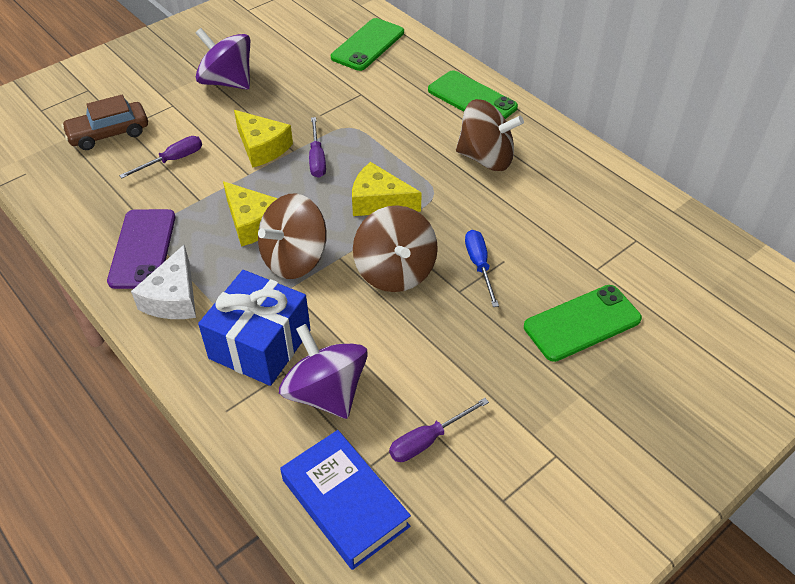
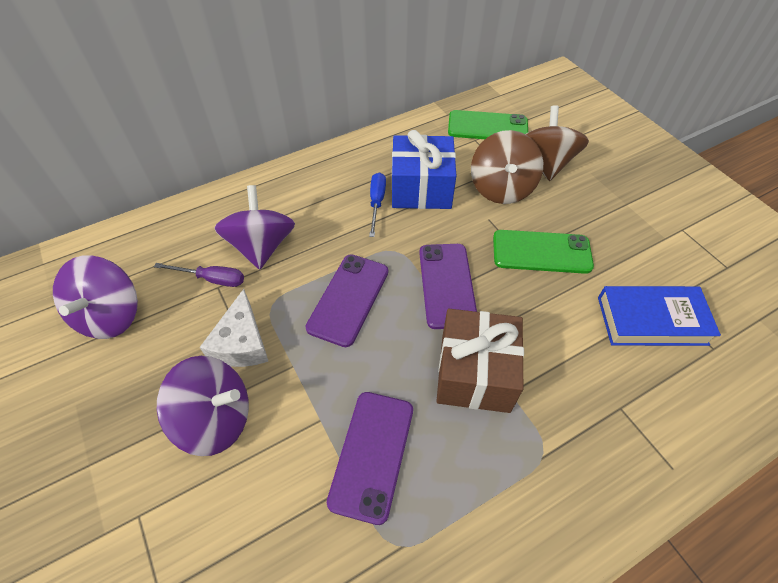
brown car: 1 -> 0
brown gift: 0 -> 1
brown spinning top: 3 -> 2
green phone: 3 -> 2
purple phone: 1 -> 3
purple screwdriver: 3 -> 1
purple spinning top: 2 -> 3
yellow cheese: 3 -> 0

